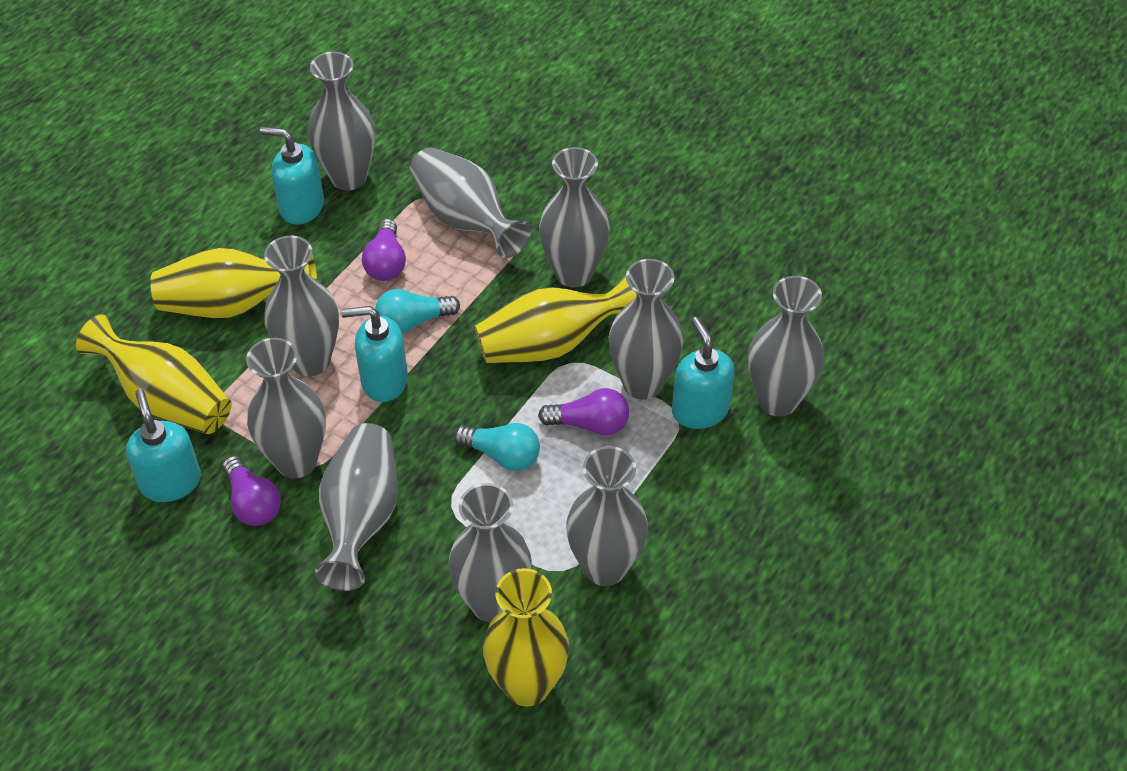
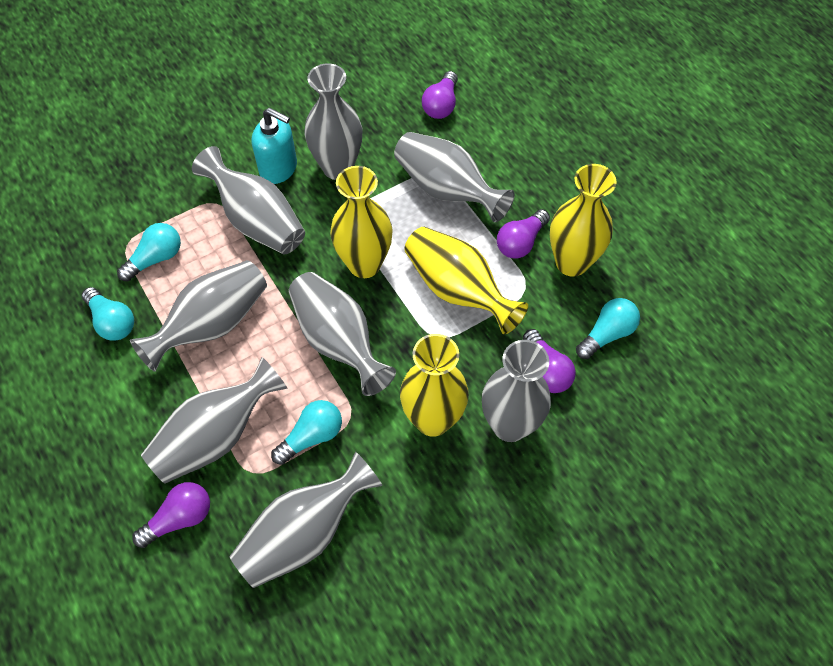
grey vase: 10 -> 8
purple light bulb: 3 -> 4
turquoise light bulb: 2 -> 4
turquoise soap dispenser: 4 -> 1

